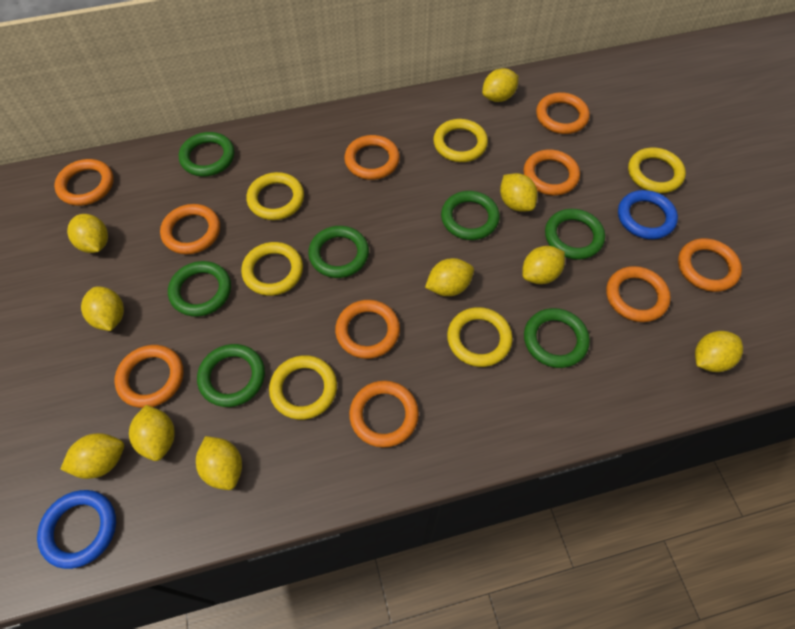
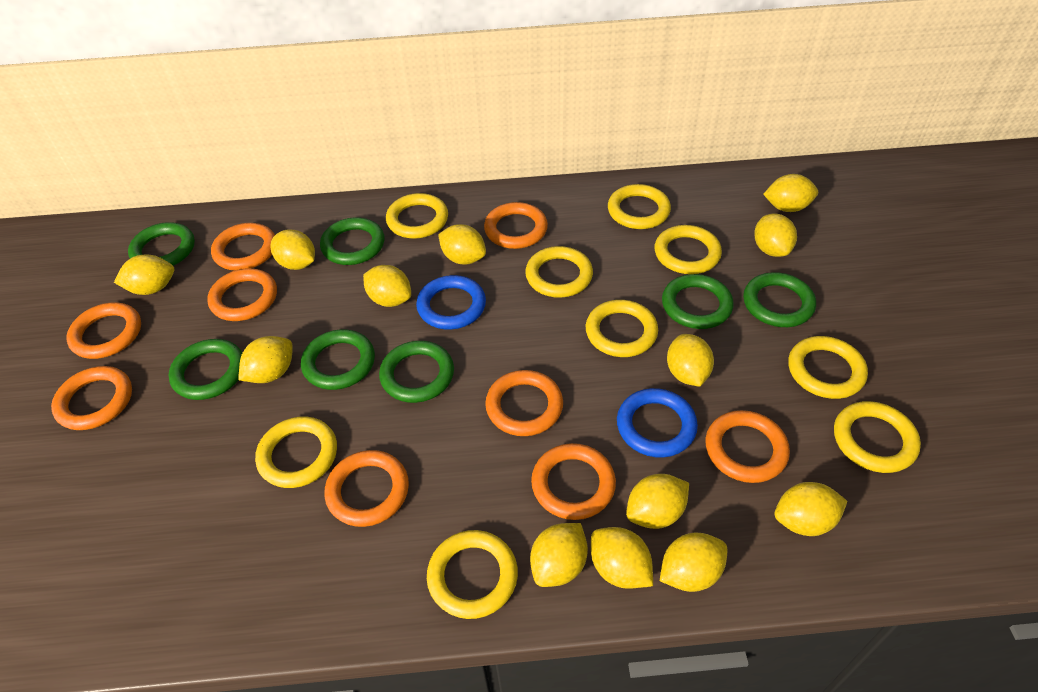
orange ring: 10 -> 9
yellow lemon: 10 -> 13
yellow ring: 6 -> 9

